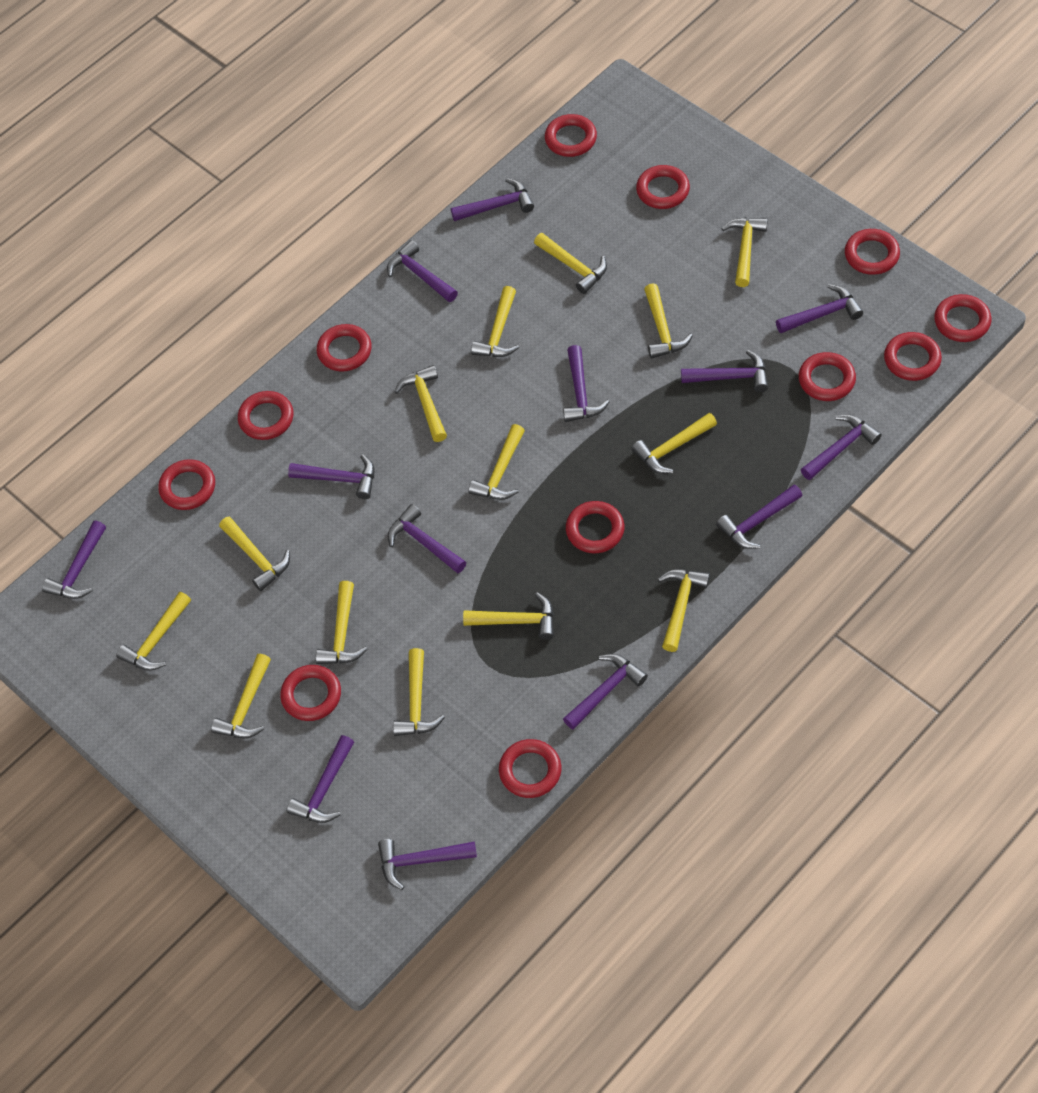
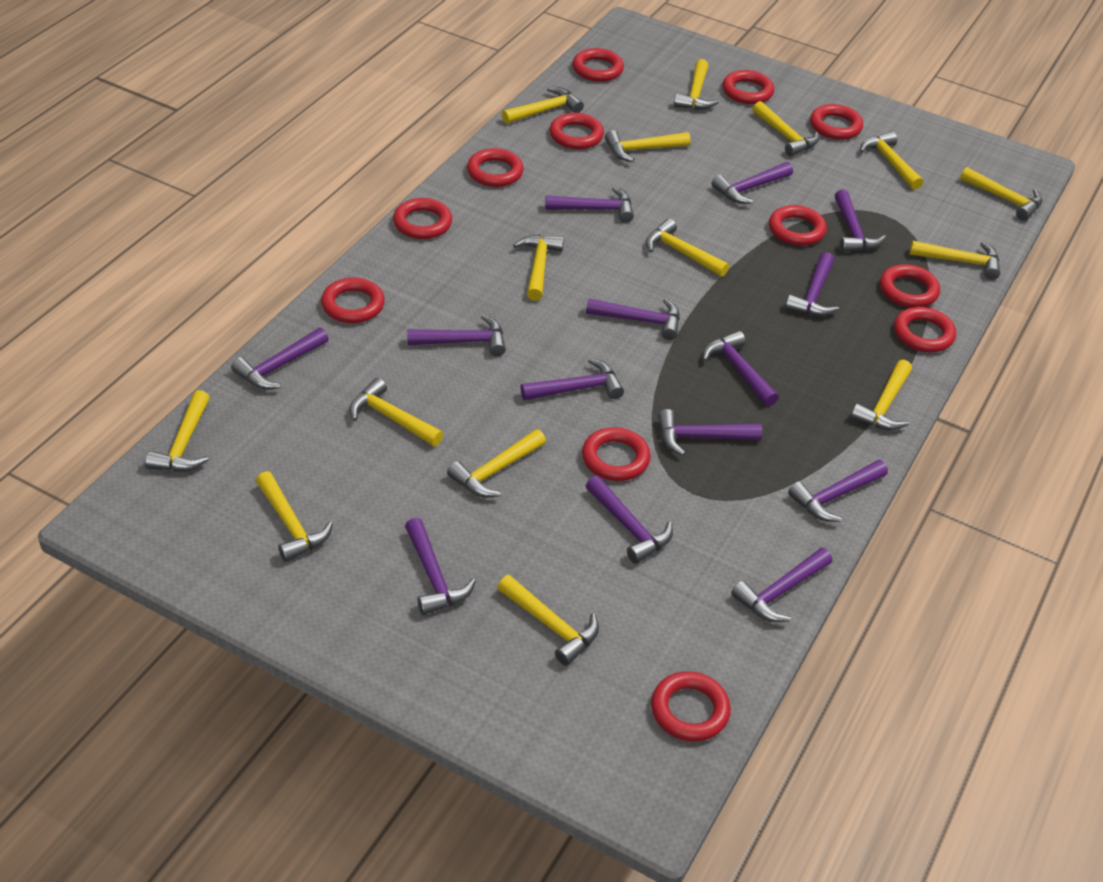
purple hammer: 13 -> 14
yellow hammer: 14 -> 15

